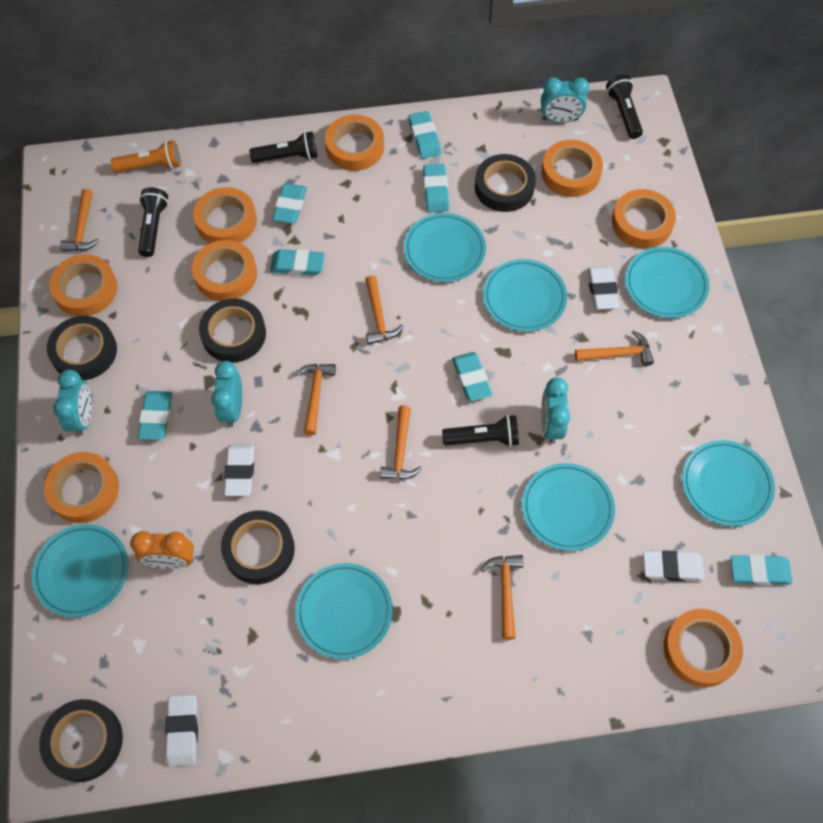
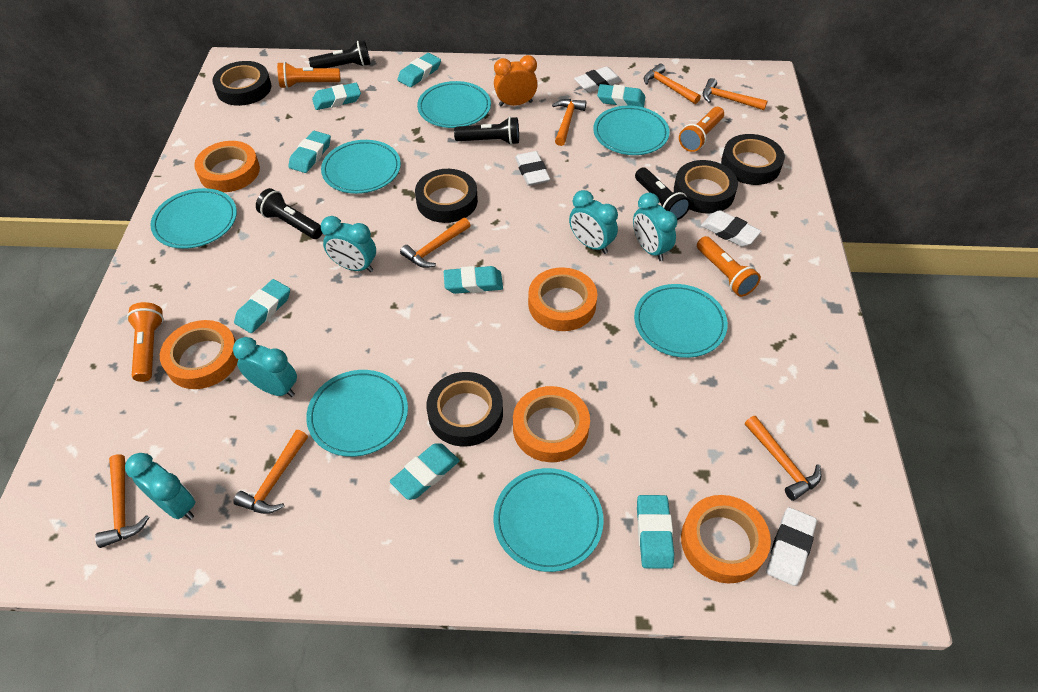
orange flashlight: 1 -> 4
orange hammer: 6 -> 7
orange tape: 8 -> 5
turquoise clock: 4 -> 5
turquoise eraser: 7 -> 8

